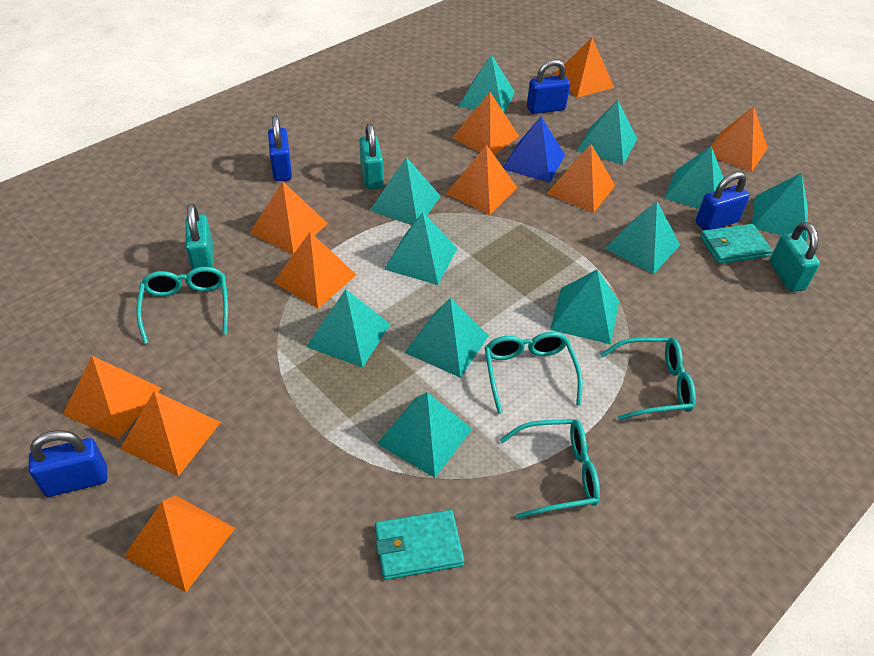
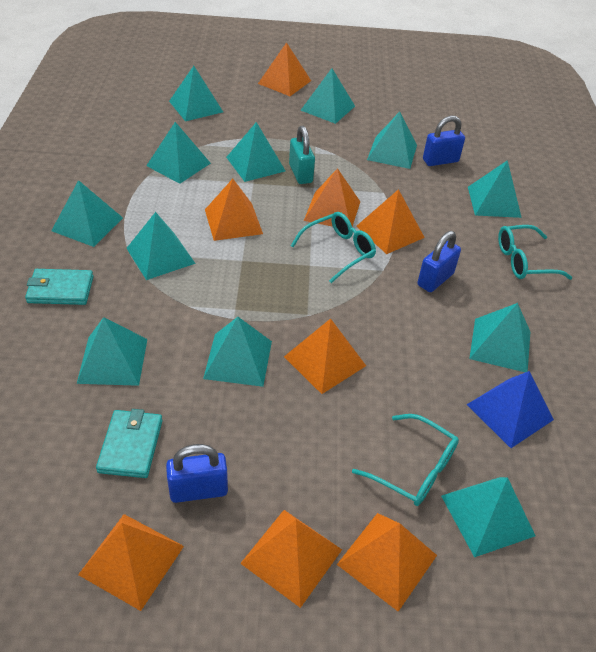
blue padlock: 4 -> 3
orange pyramid: 10 -> 8
turquoise glasses: 4 -> 3
turquoise padlock: 3 -> 1
turquoise pyramid: 11 -> 12

